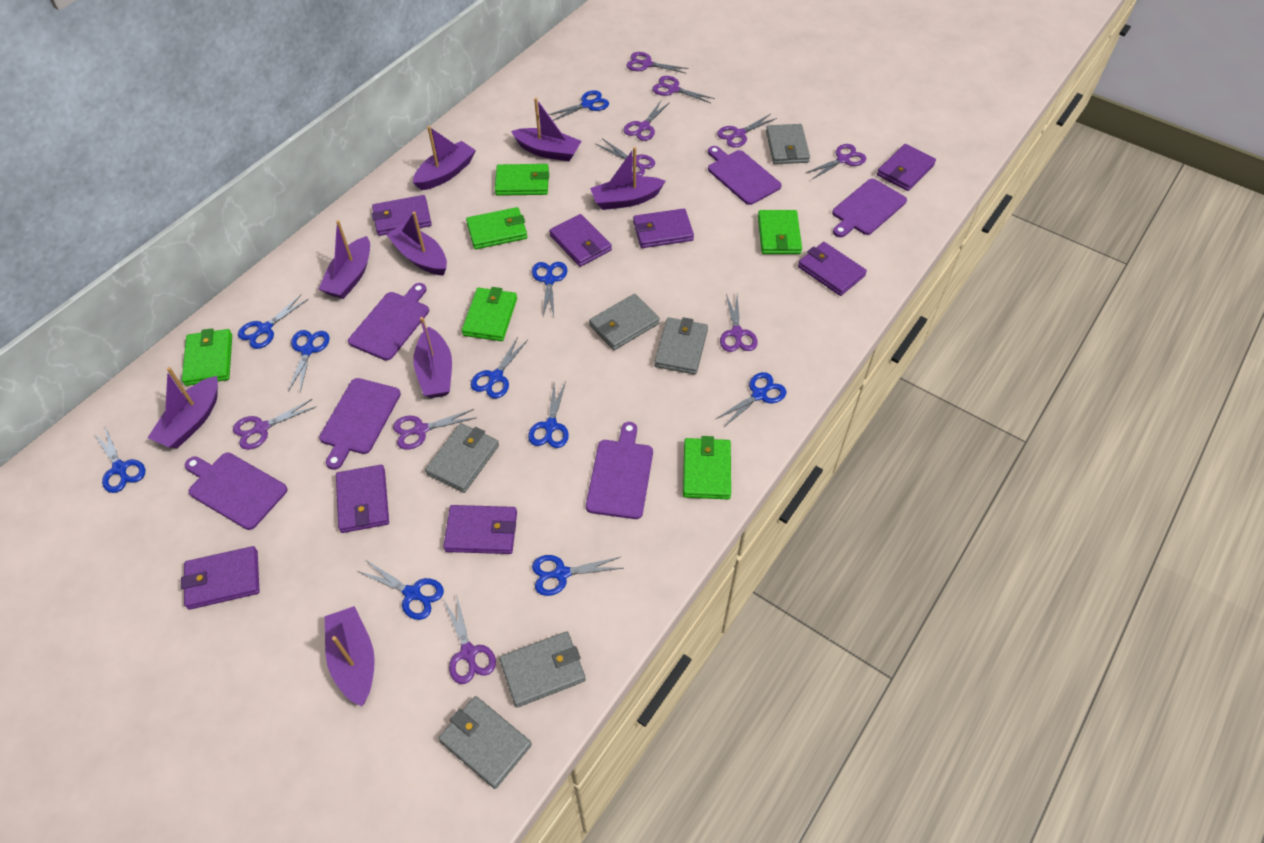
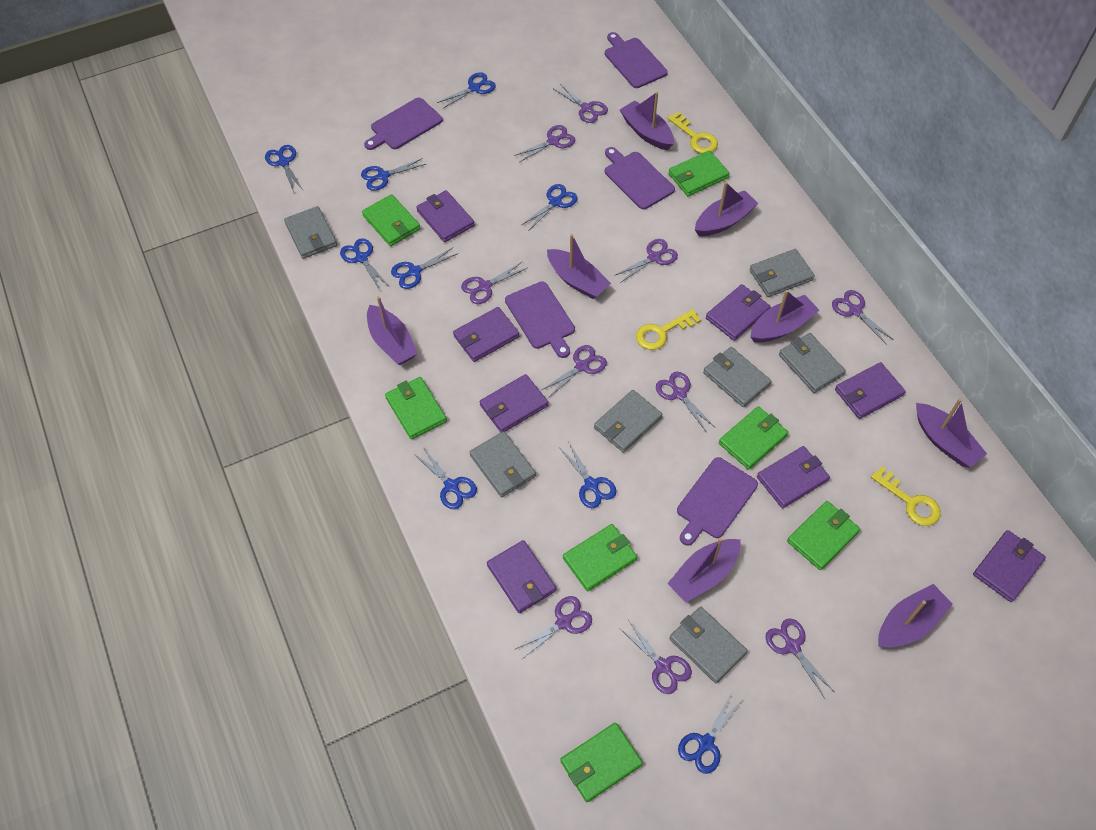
blue scissors: 10 -> 9
green wallet: 6 -> 7
grey wallet: 6 -> 7
purple cutting board: 6 -> 5
yellow key: 0 -> 3

